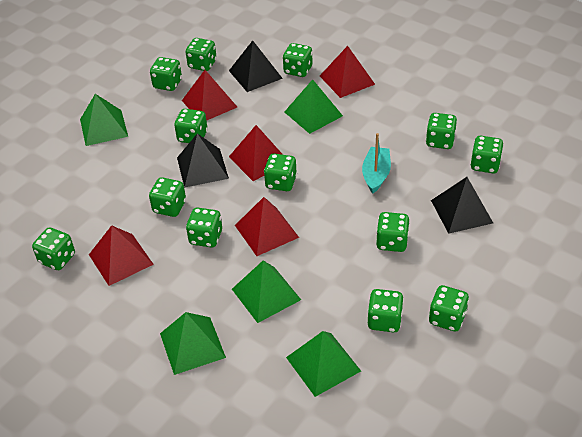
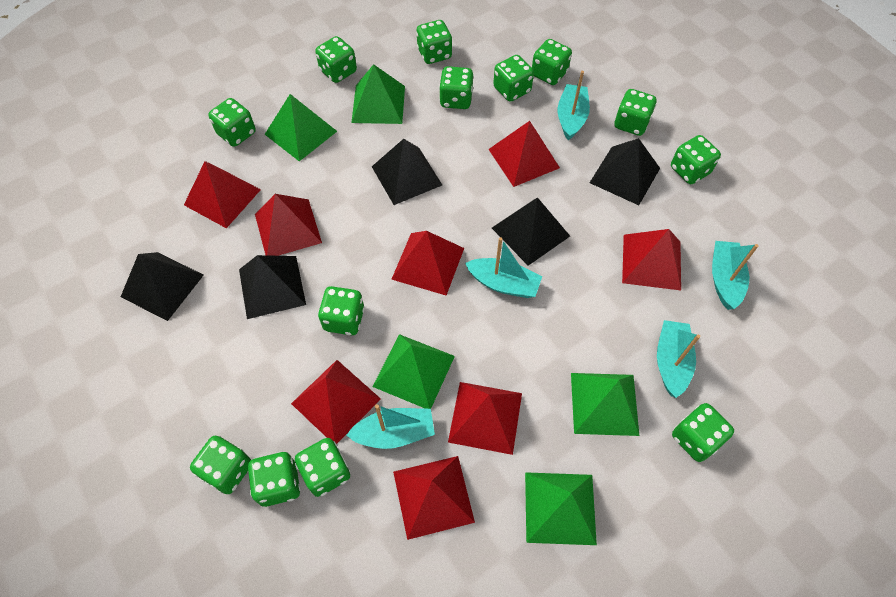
black pyramid: 3 -> 5
red pyramid: 5 -> 8
turquoise boat: 1 -> 5

